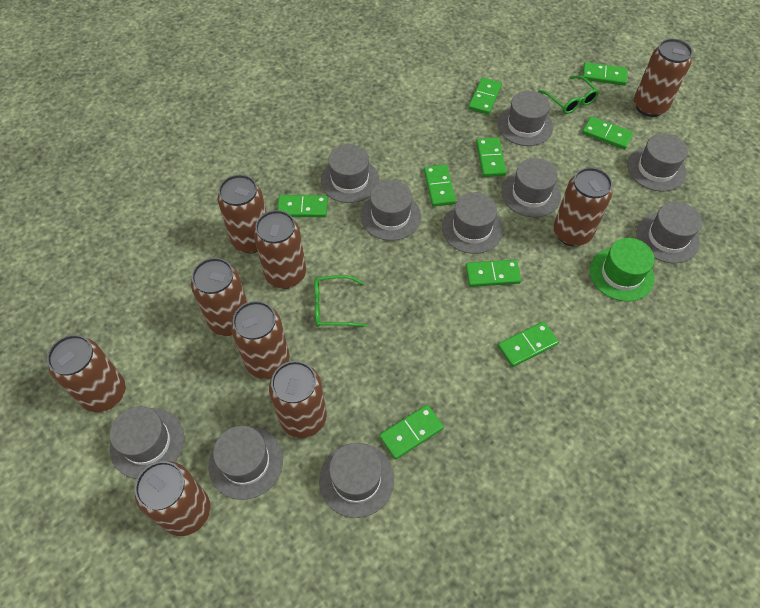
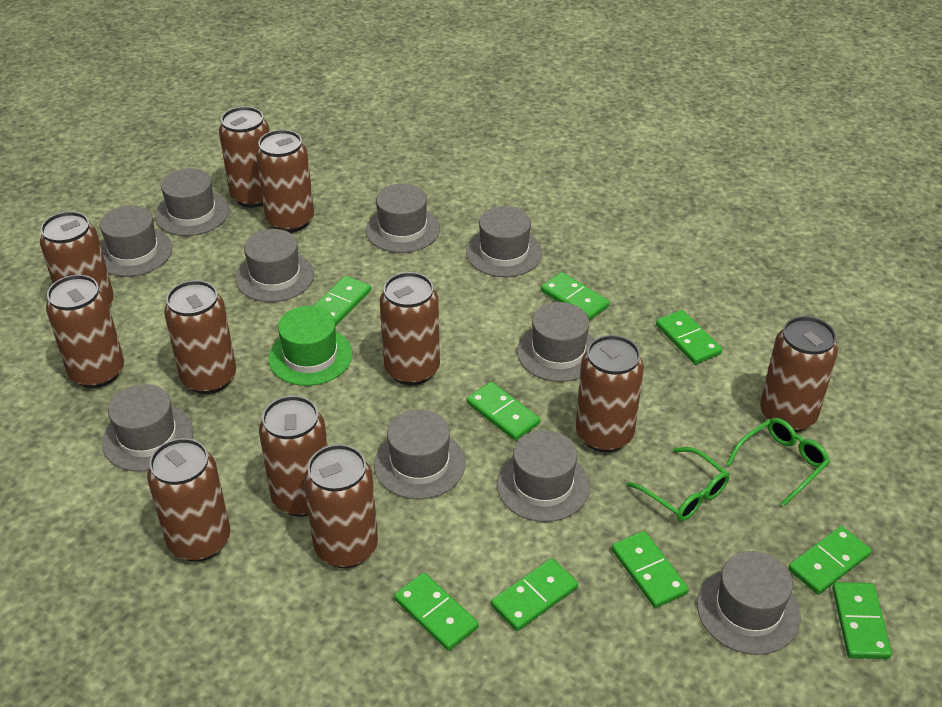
brown can: 9 -> 11

